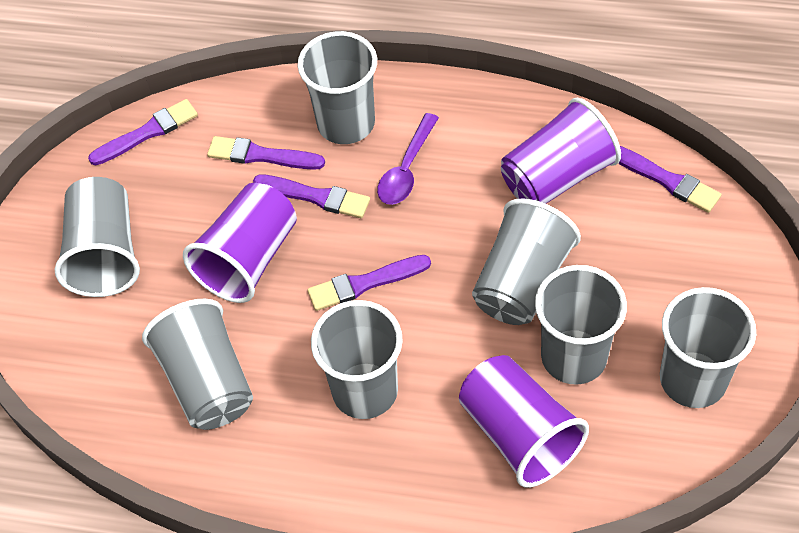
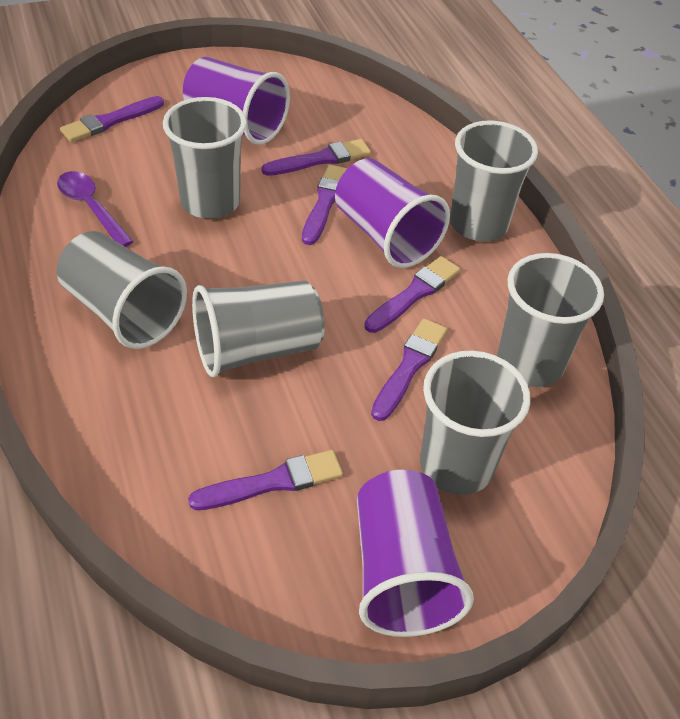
grey cup: 7 -> 6
purple brush: 5 -> 6

